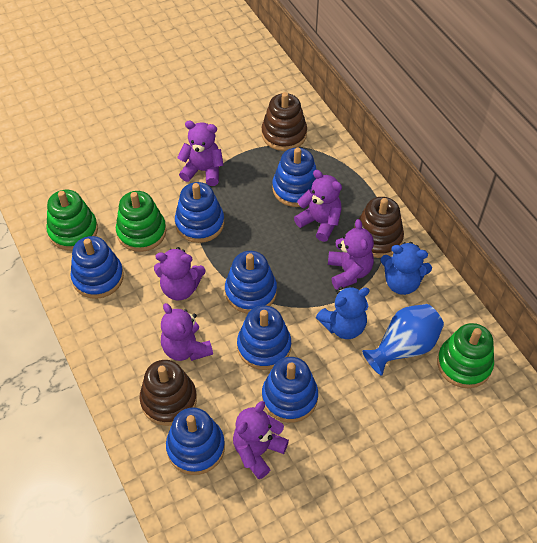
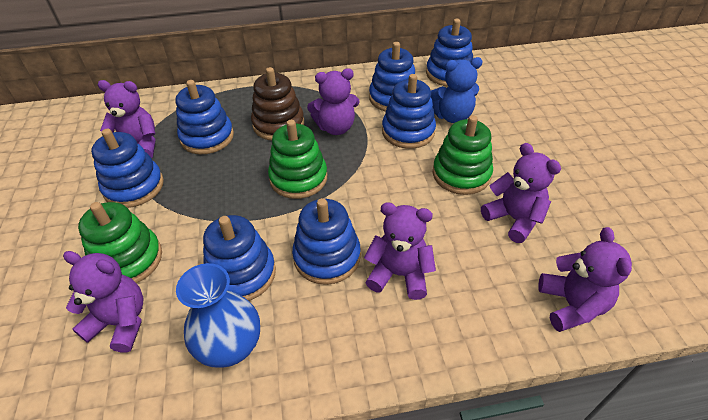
blue teddy bear: 2 -> 1
brown stacking toy: 3 -> 1

